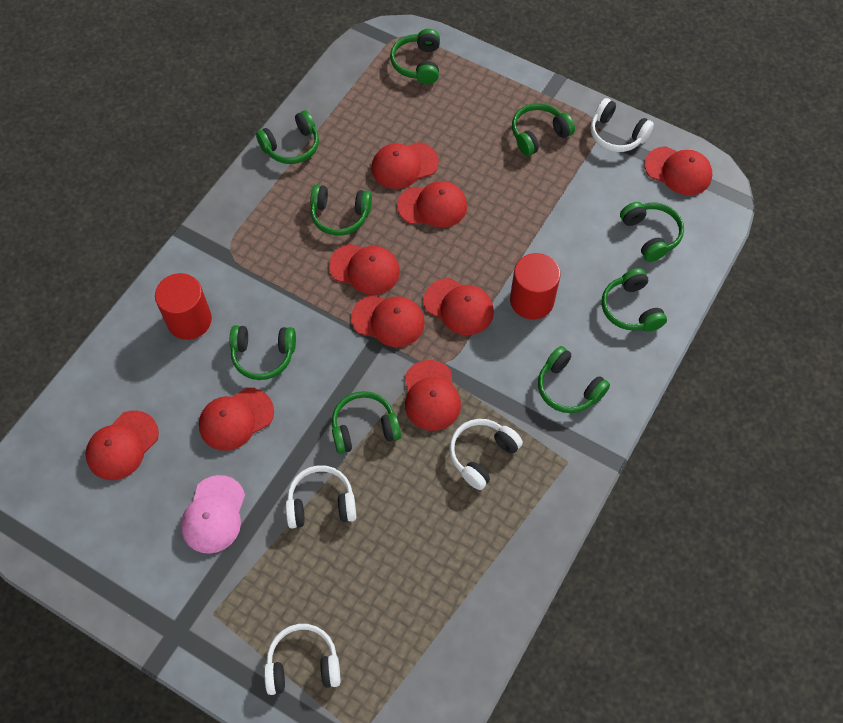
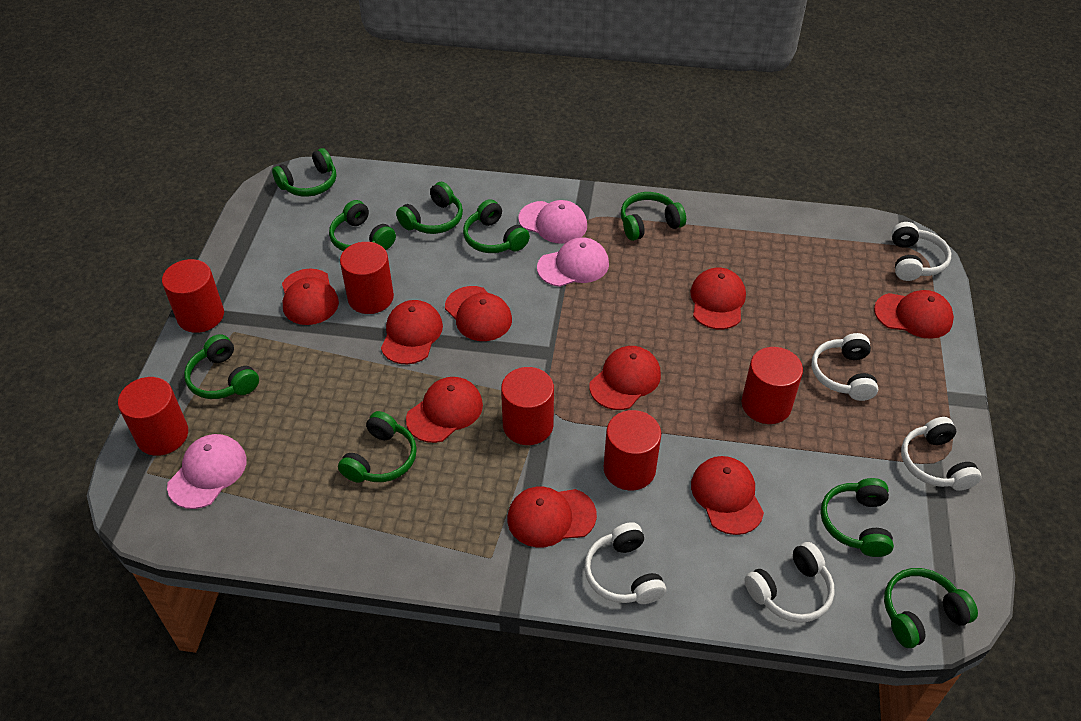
pink cap: 1 -> 3
red cylinder: 2 -> 6
white headphones: 4 -> 5

